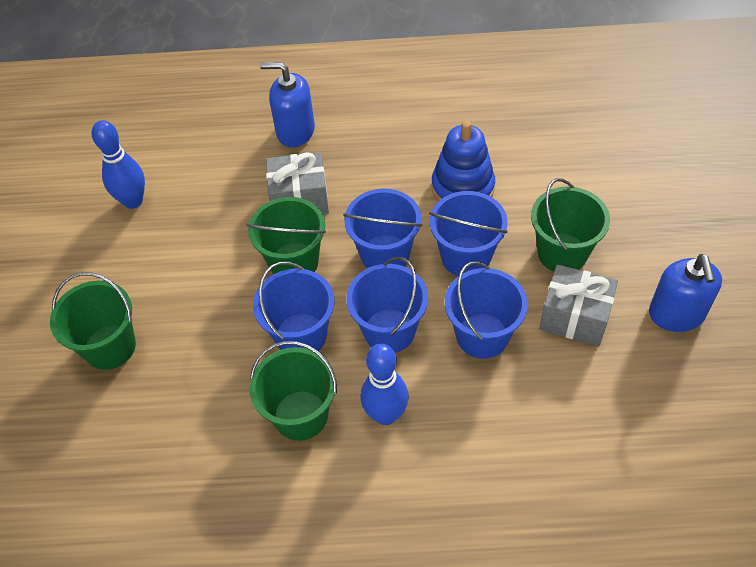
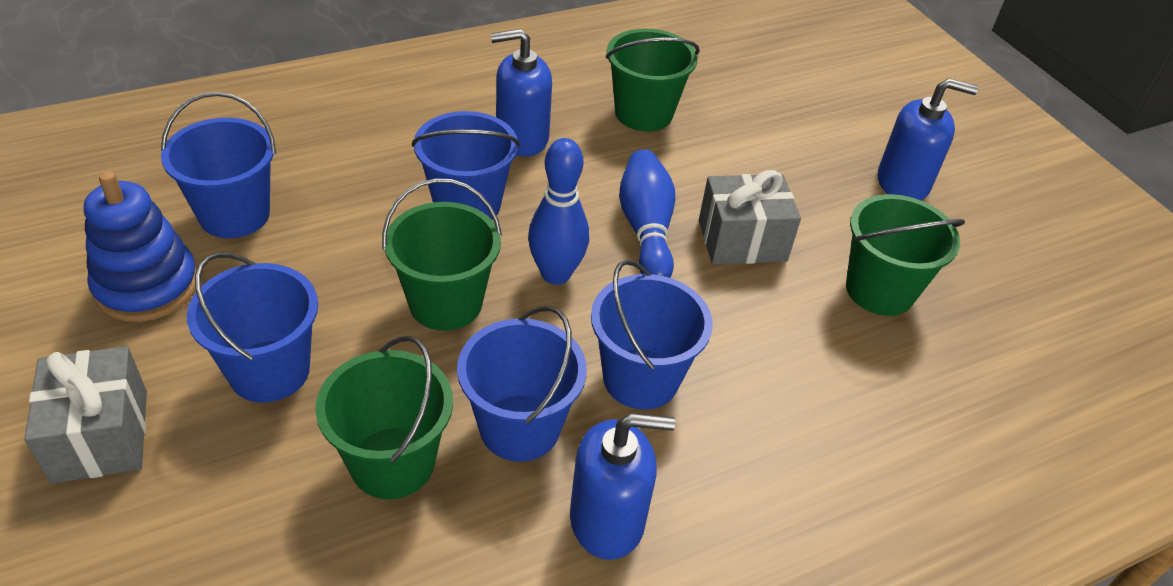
blue soap dispenser: 2 -> 3

